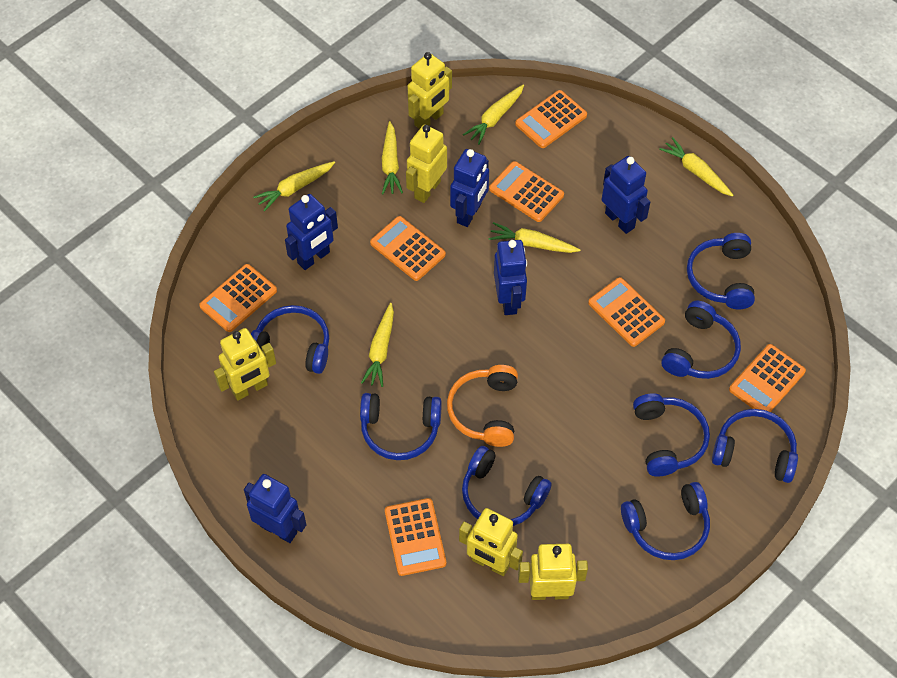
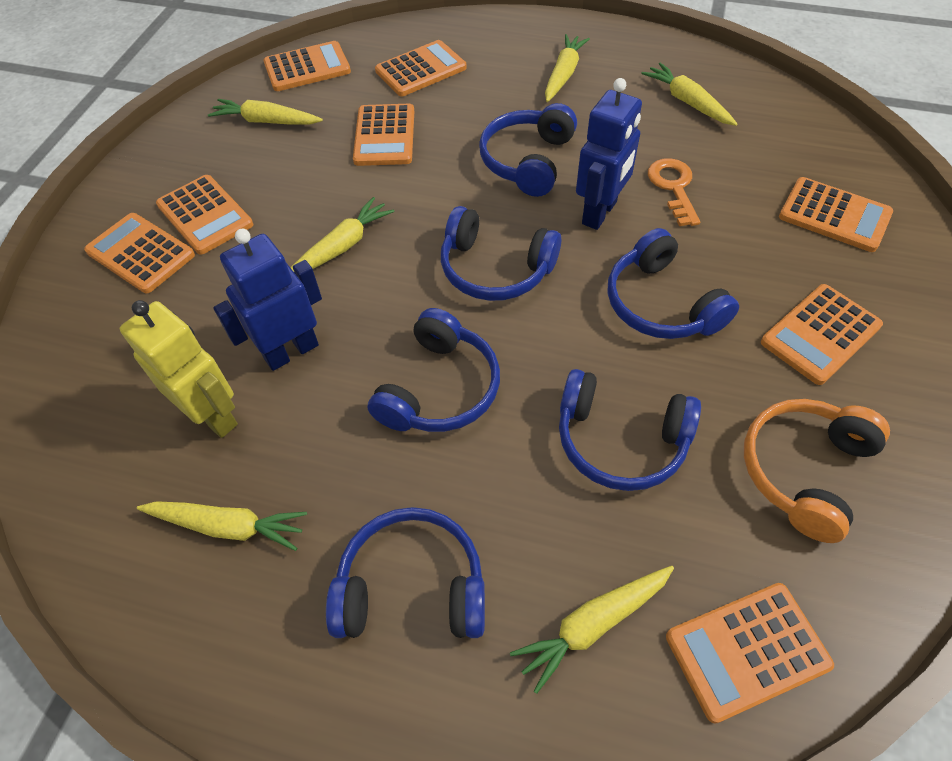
blue headphones: 8 -> 6
blue robot: 5 -> 2
orange calculator: 7 -> 8
orange key: 0 -> 1
yellow robot: 5 -> 1

